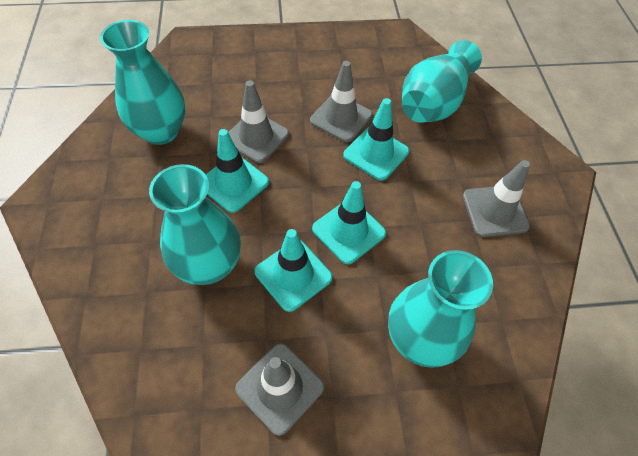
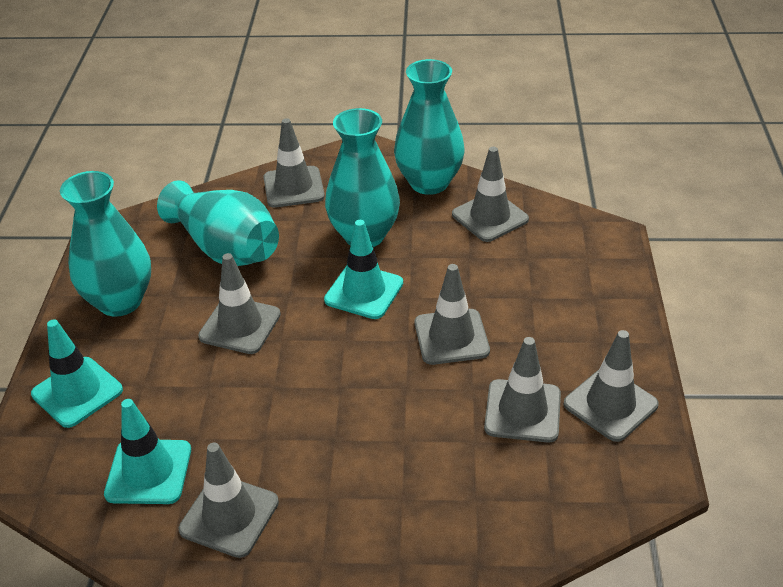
grey traffic cone: 4 -> 7
turquoise traffic cone: 4 -> 3

